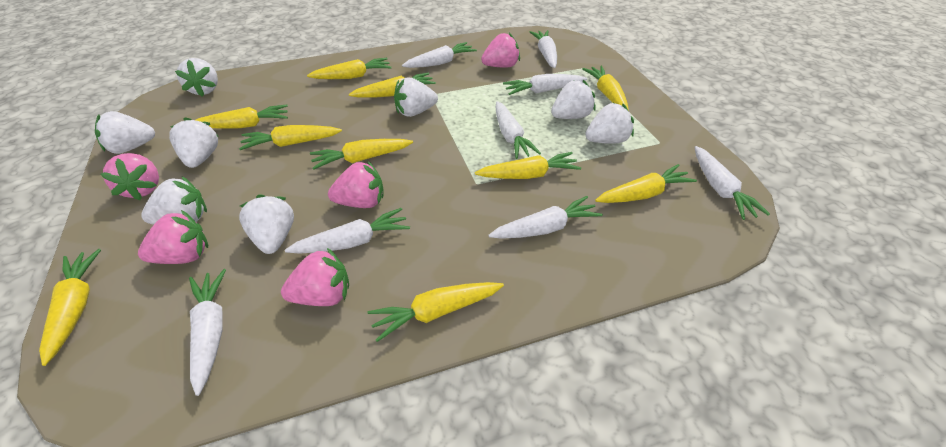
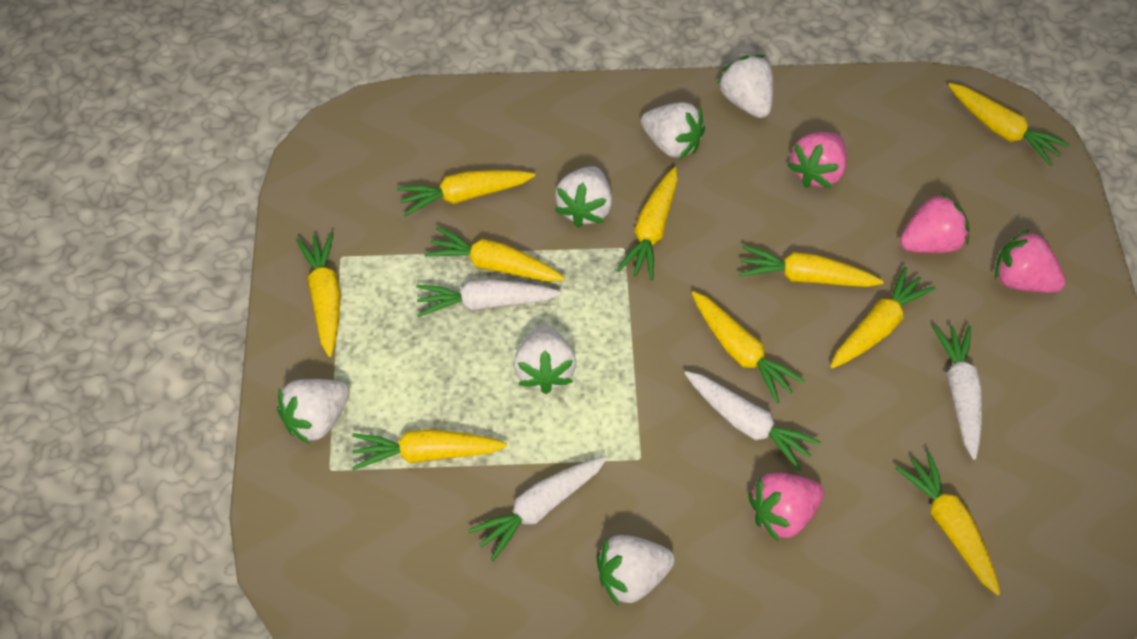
pink strawberry: 5 -> 4
white carrot: 8 -> 4
white strawberry: 8 -> 6

